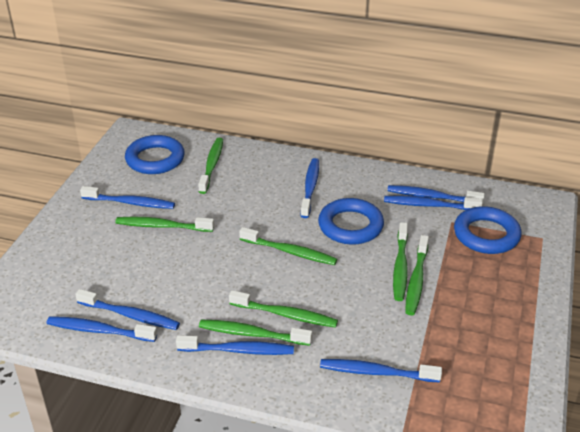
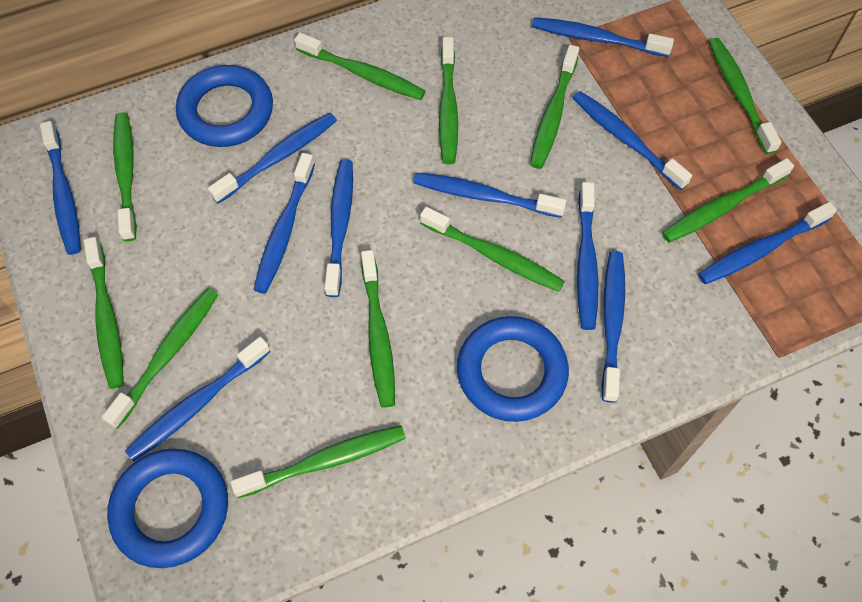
blue toothbrush: 8 -> 11
green toothbrush: 7 -> 11

